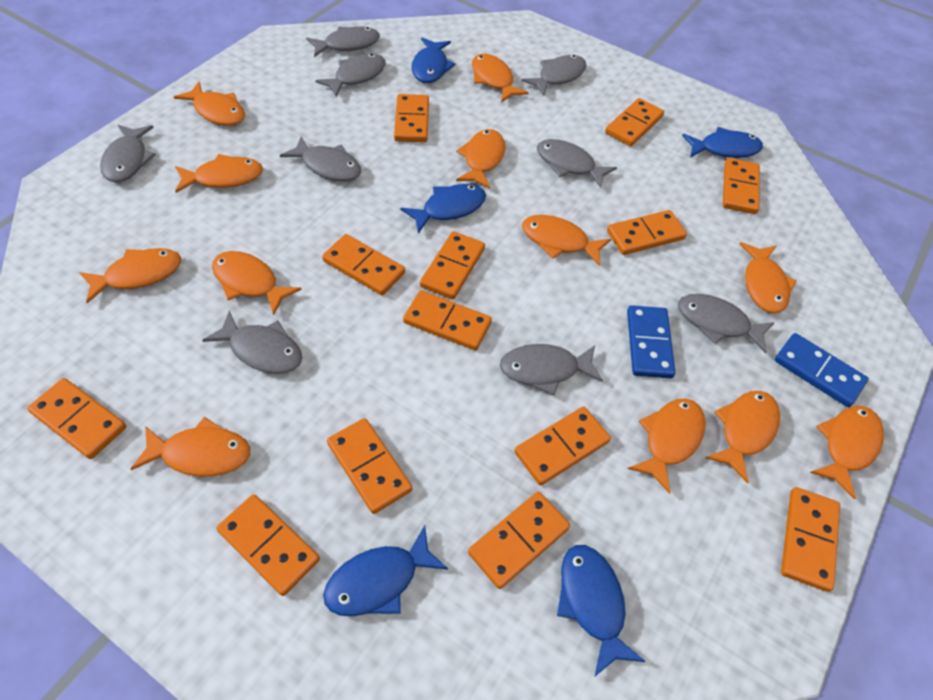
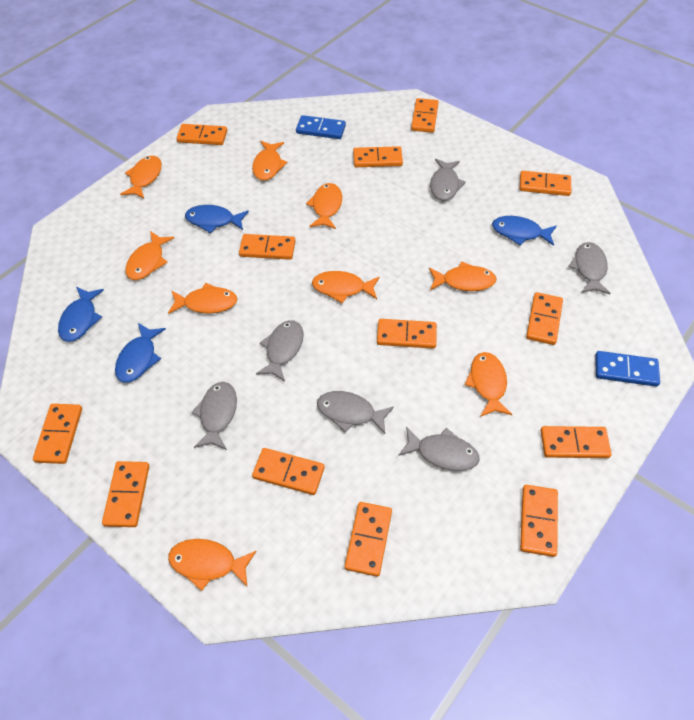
blue fish: 5 -> 4
grey fish: 9 -> 6
orange fish: 12 -> 9

